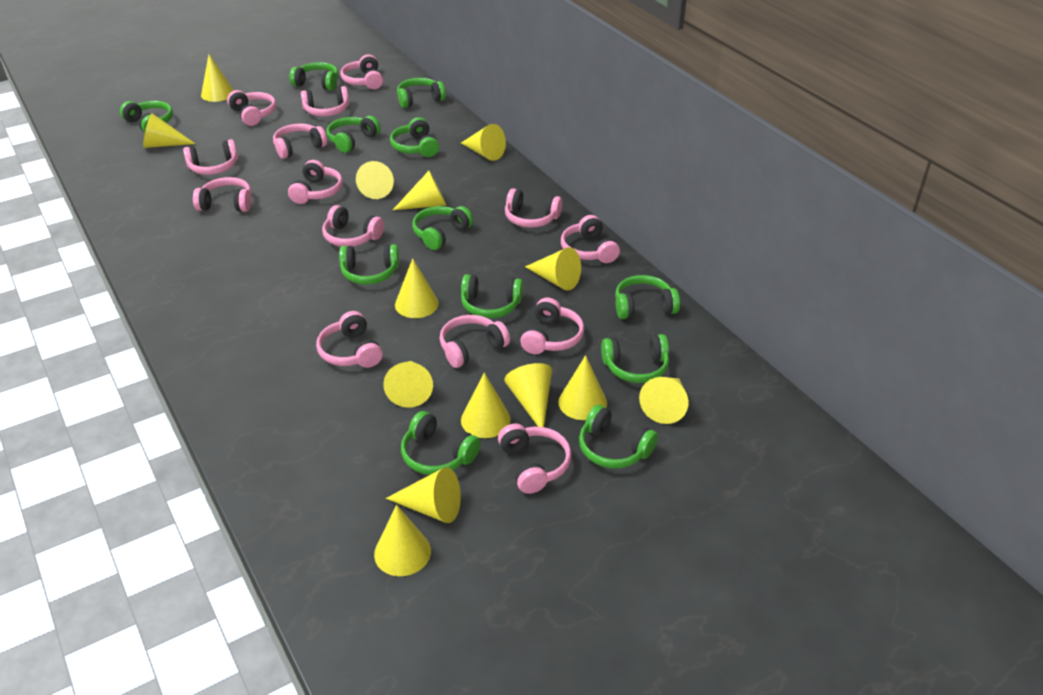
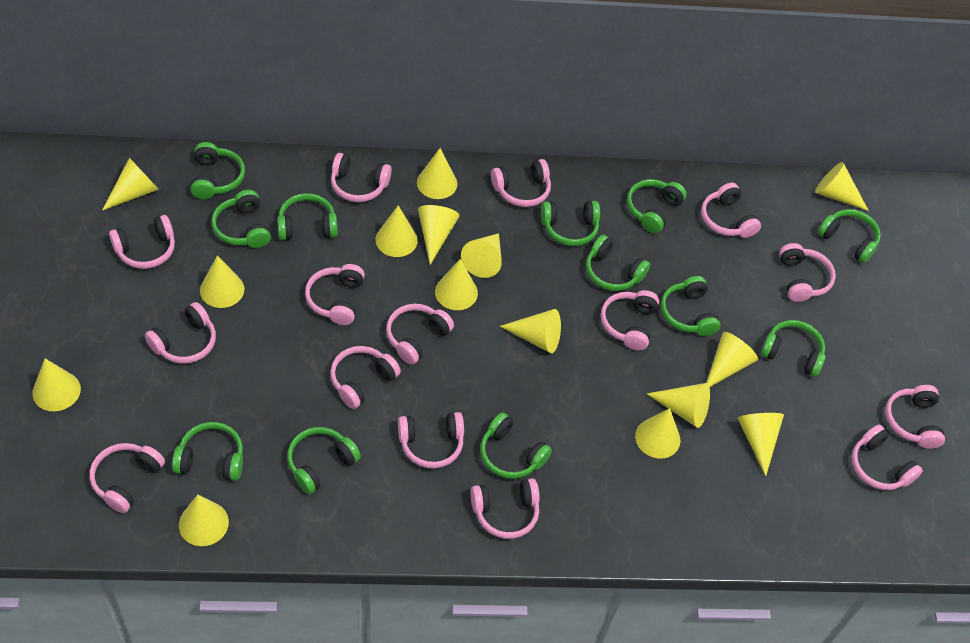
pink headphones: 14 -> 15
yellow cone: 14 -> 15

